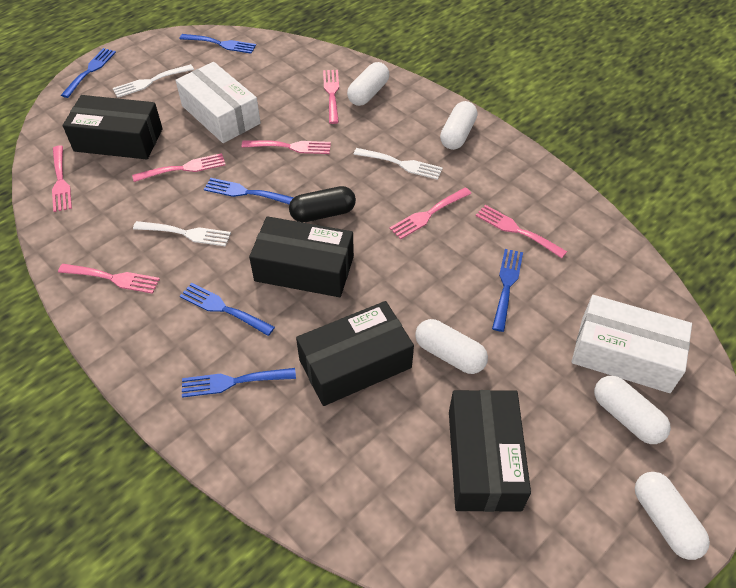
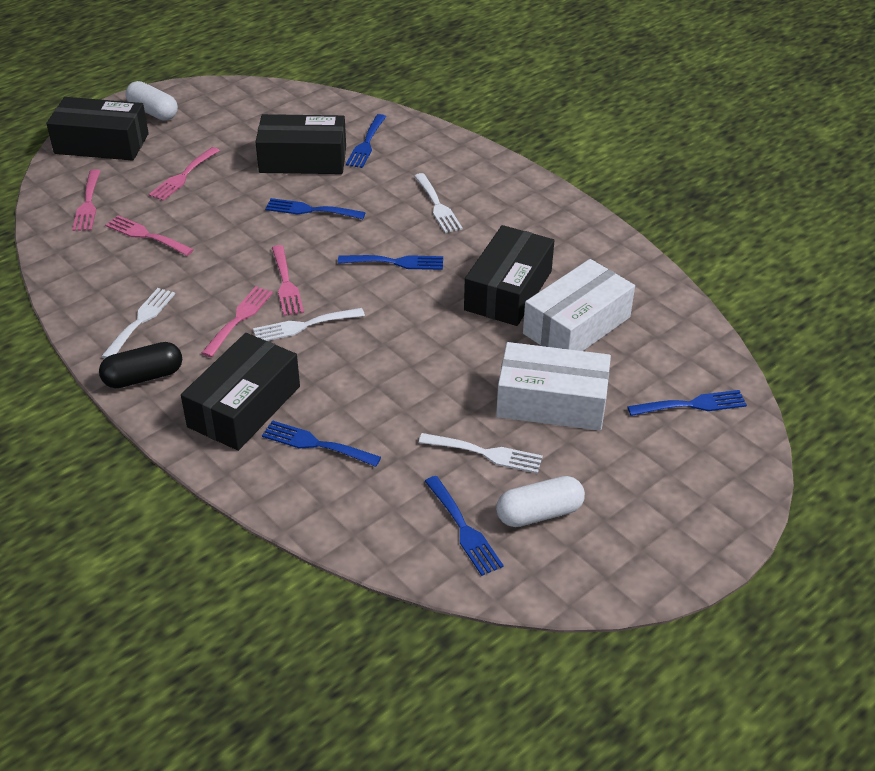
pink fork: 7 -> 5
white capsule: 5 -> 2
white fork: 3 -> 4

